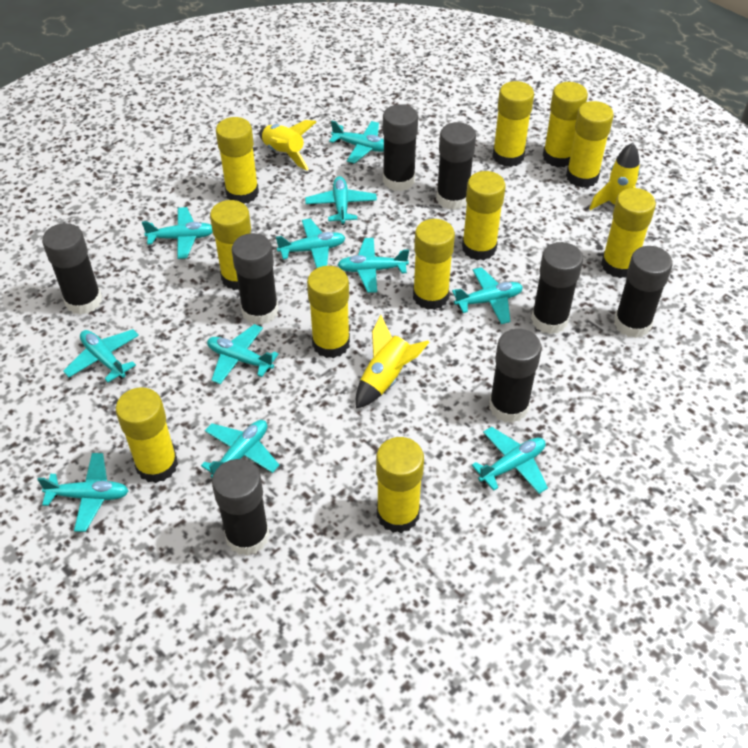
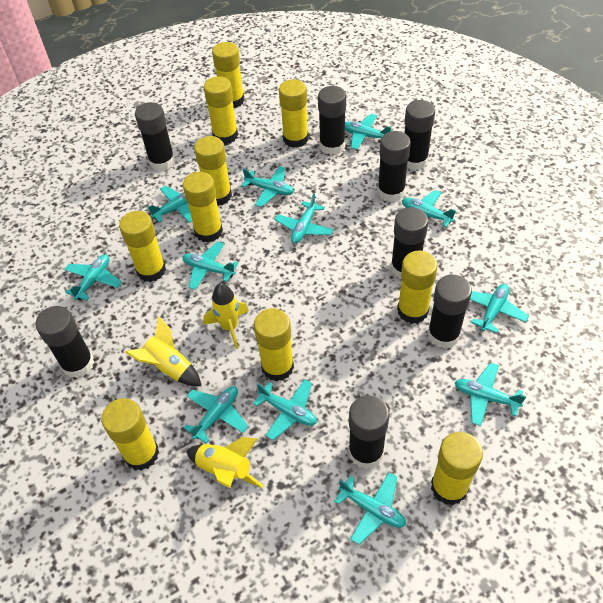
turquoise plane: 11 -> 12
yellow glue stick: 11 -> 10

